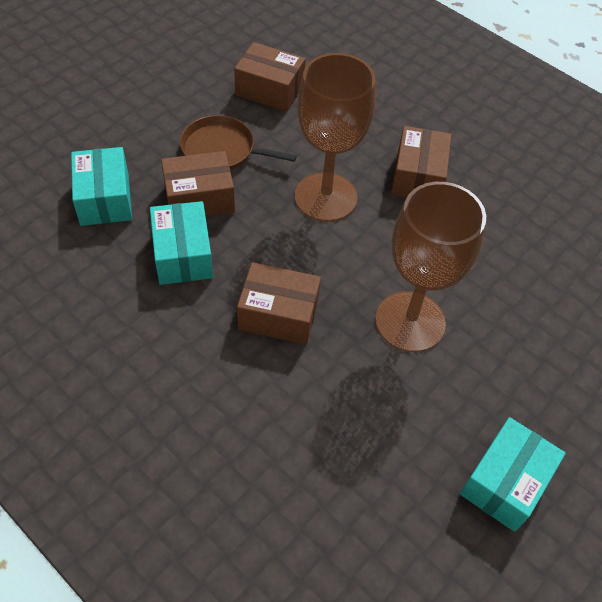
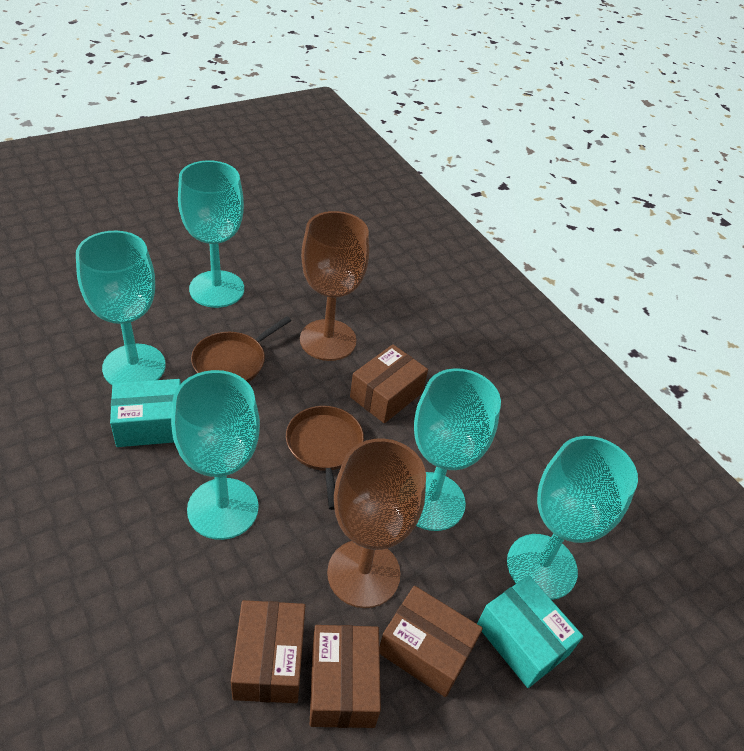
brown pan: 1 -> 2
turquoise box: 3 -> 2
turquoise goblet: 0 -> 5

